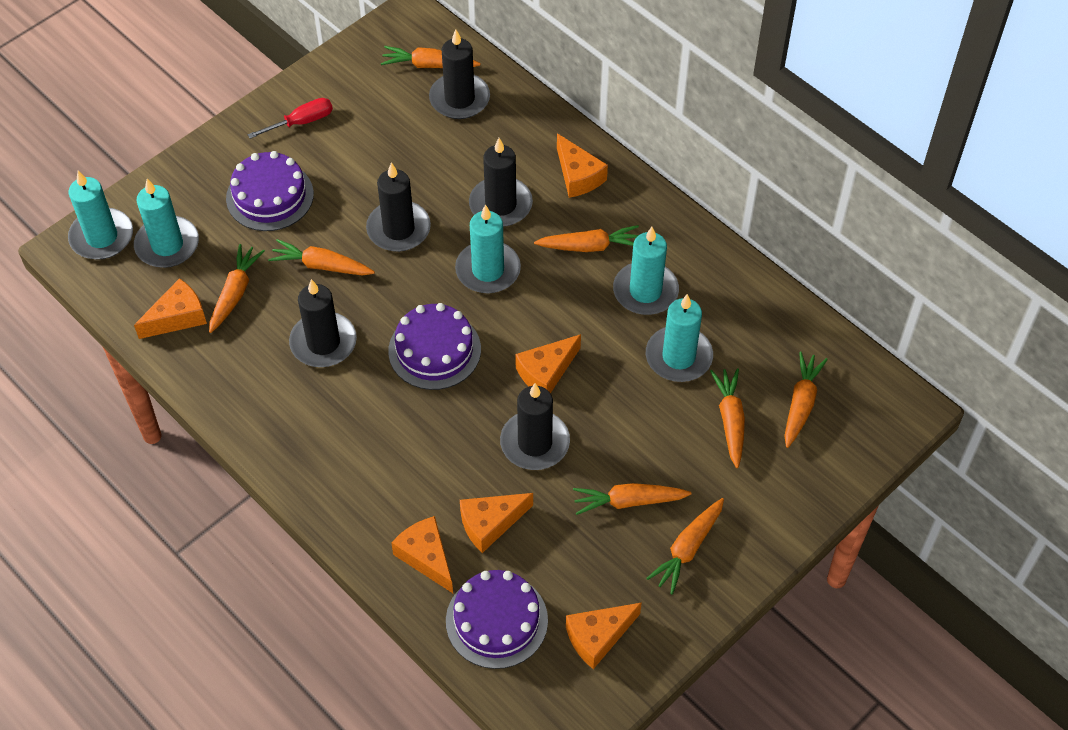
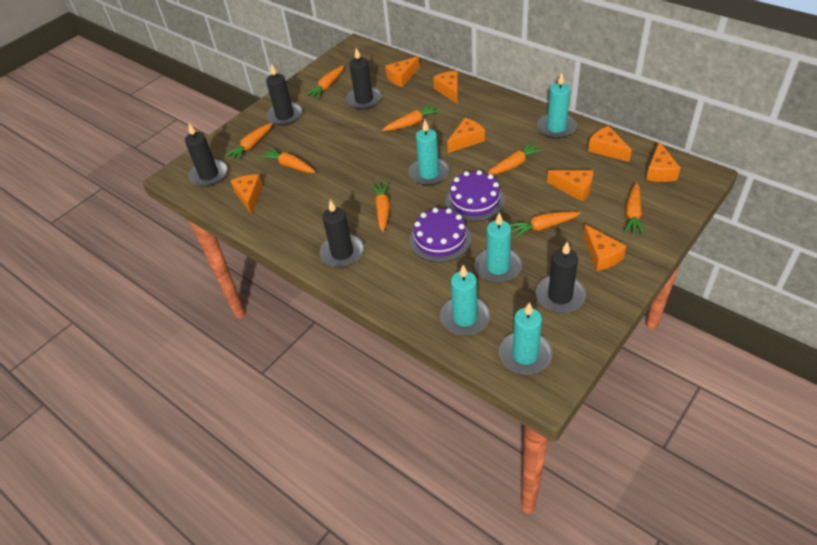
orange cheese: 6 -> 8
purple cake: 3 -> 2
red screwdriver: 1 -> 0

